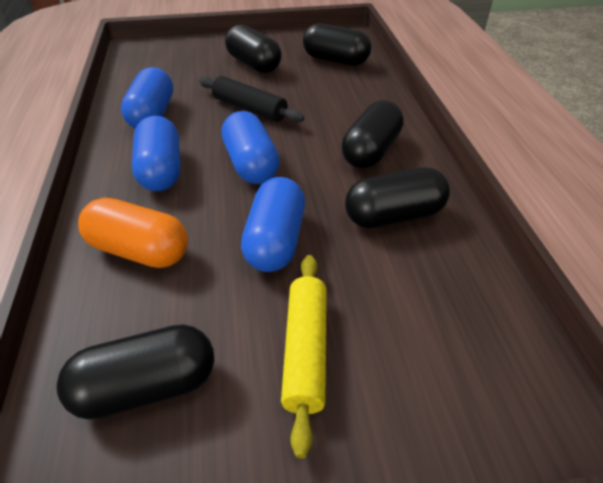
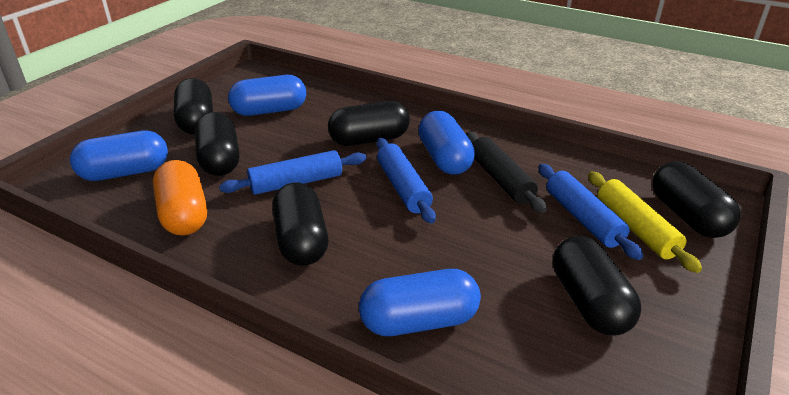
black capsule: 5 -> 6
blue rolling pin: 0 -> 3

